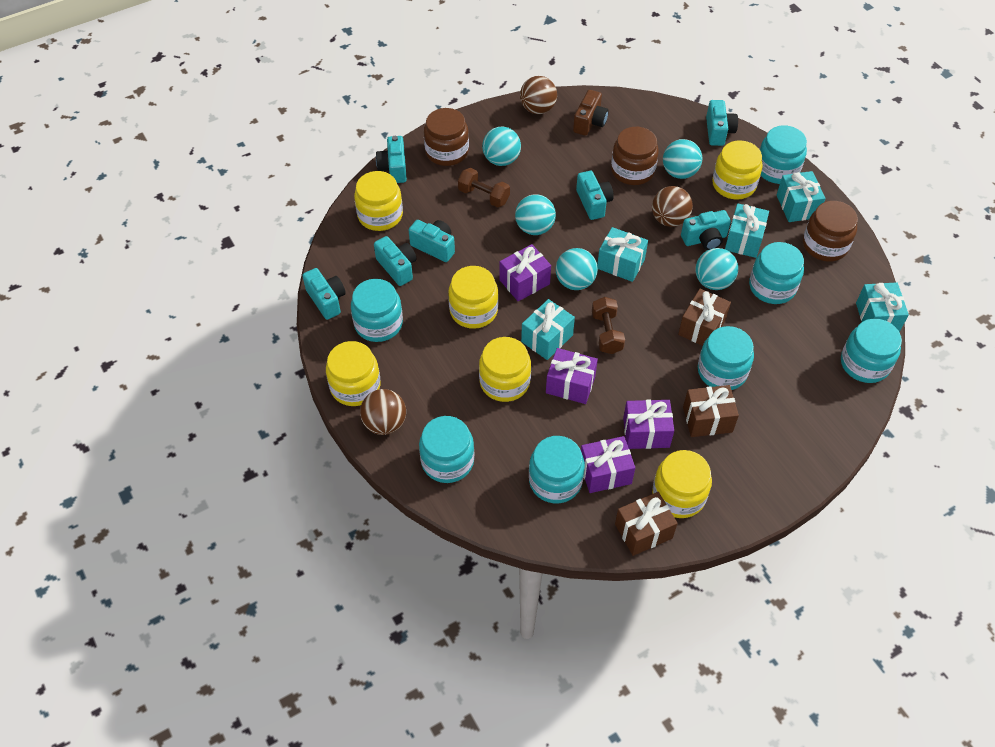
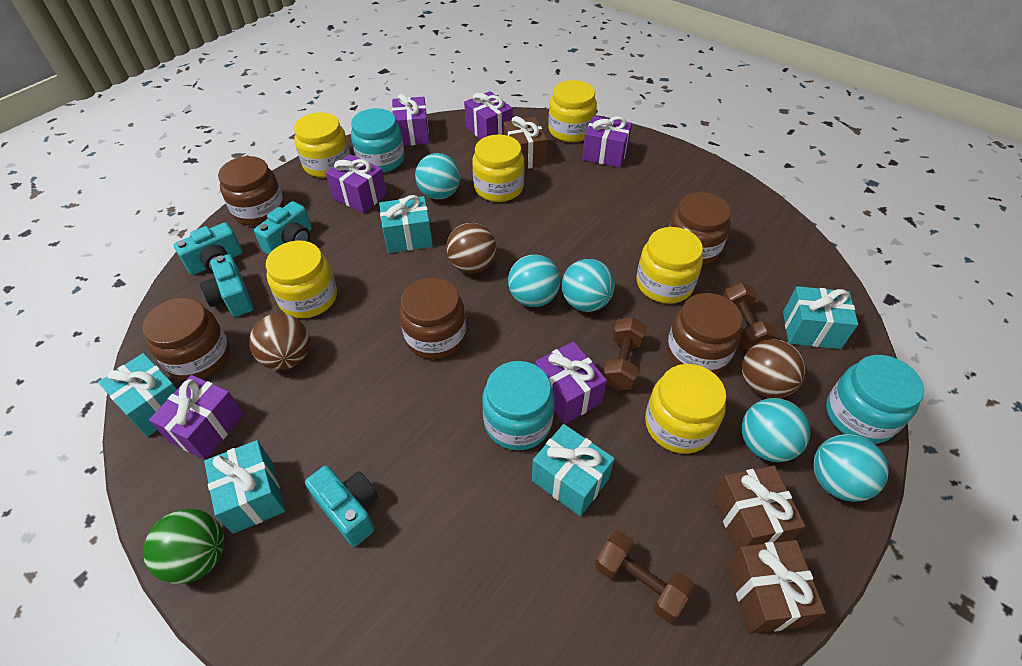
brown camera: 1 -> 0
brown dumbbell: 2 -> 3
brown jar: 3 -> 5
green ball: 0 -> 1
purple gift: 4 -> 6
turquoise camera: 7 -> 4
turquoise jar: 7 -> 3

